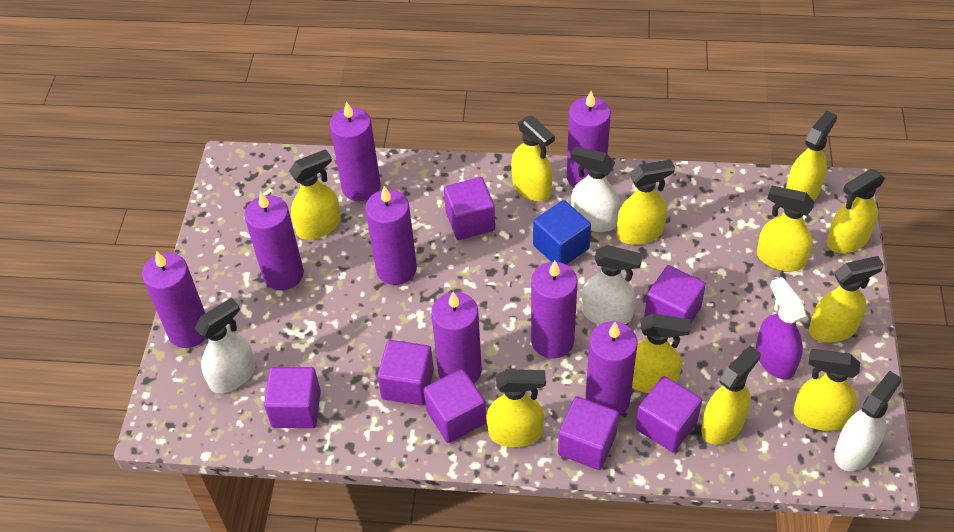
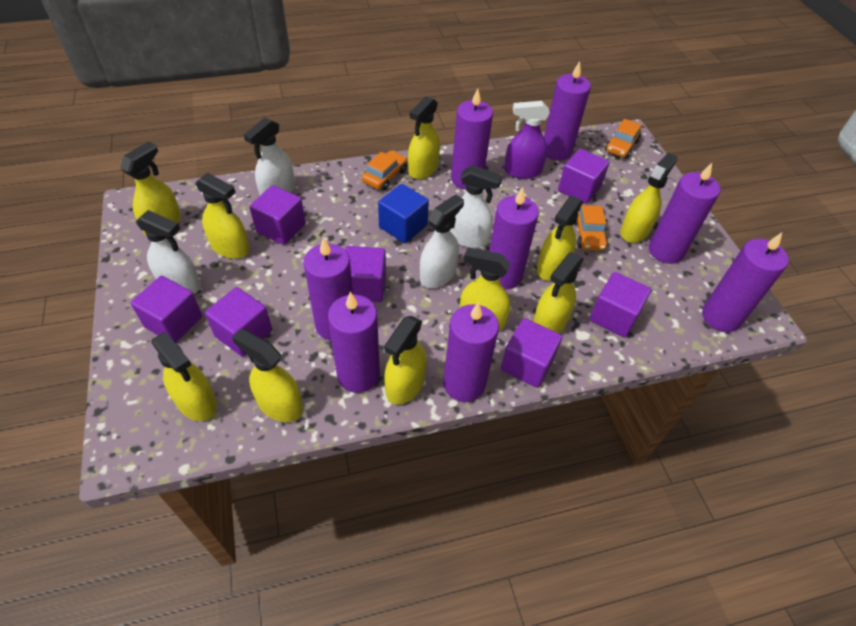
orange car: 0 -> 3
yellow spray bottle: 11 -> 10

